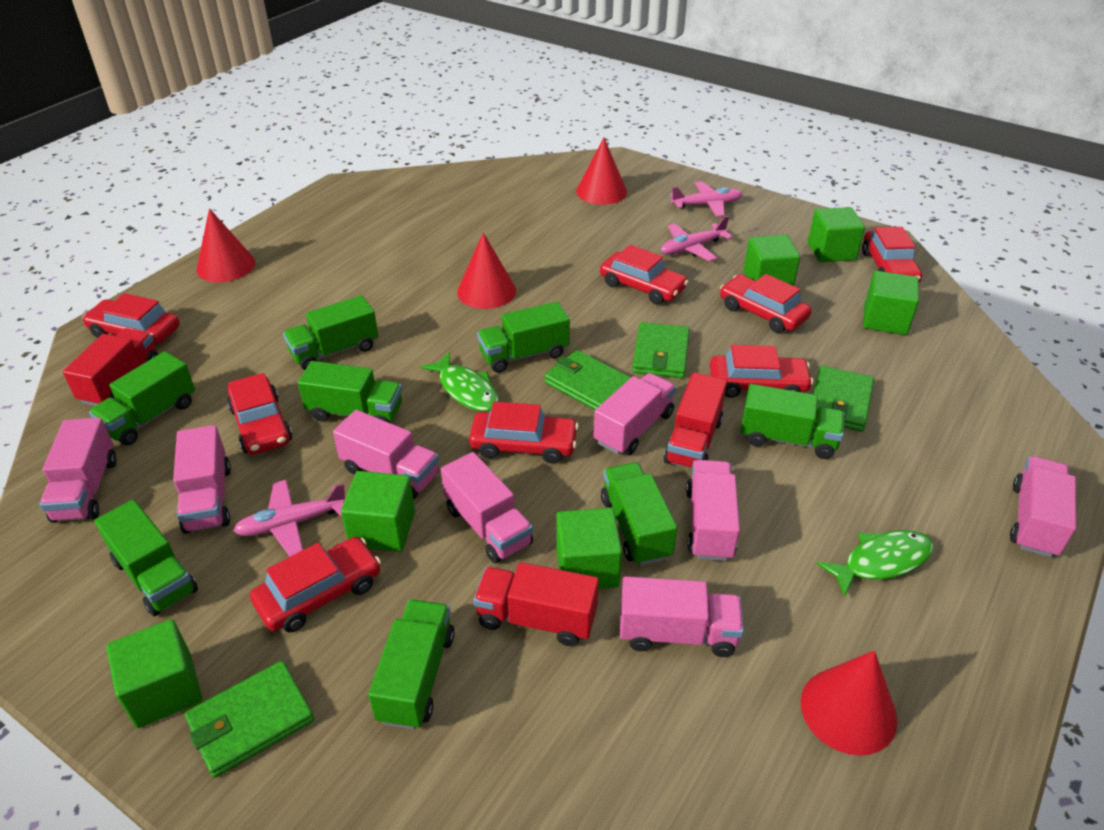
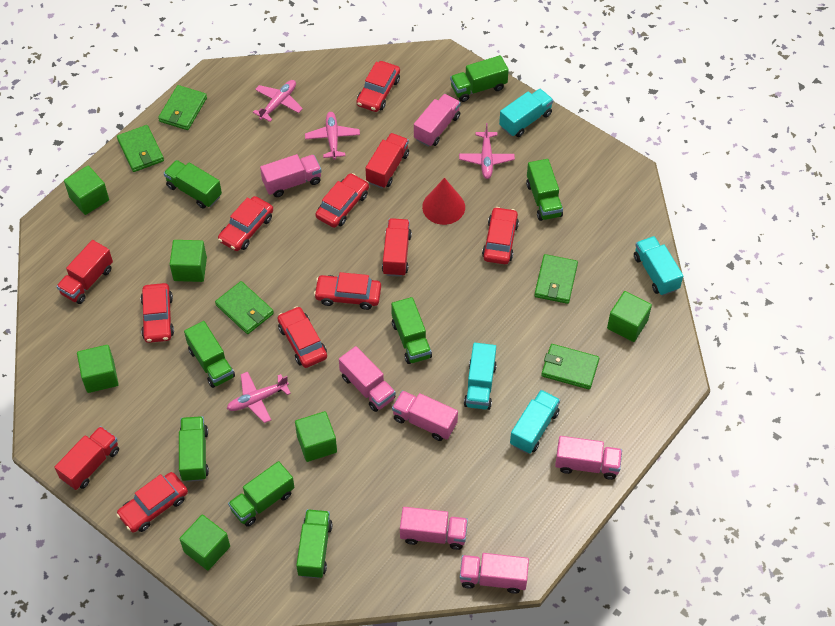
green fish: 2 -> 0
green wallet: 4 -> 5
pink plane: 3 -> 4
pink truck: 8 -> 7
red cone: 4 -> 1
red truck: 3 -> 4
turquoise truck: 0 -> 4

